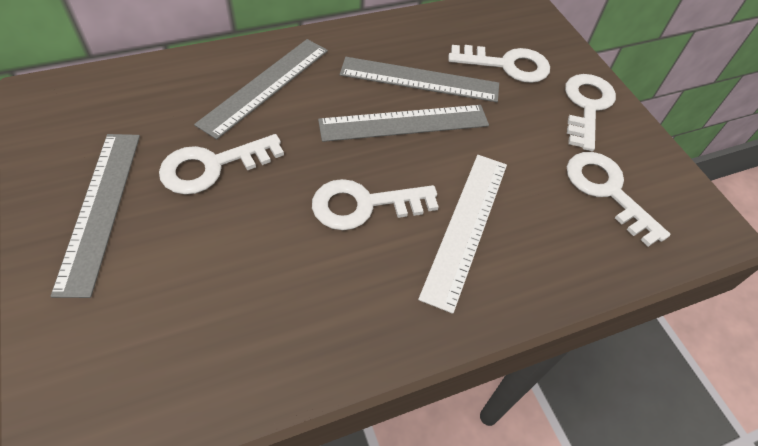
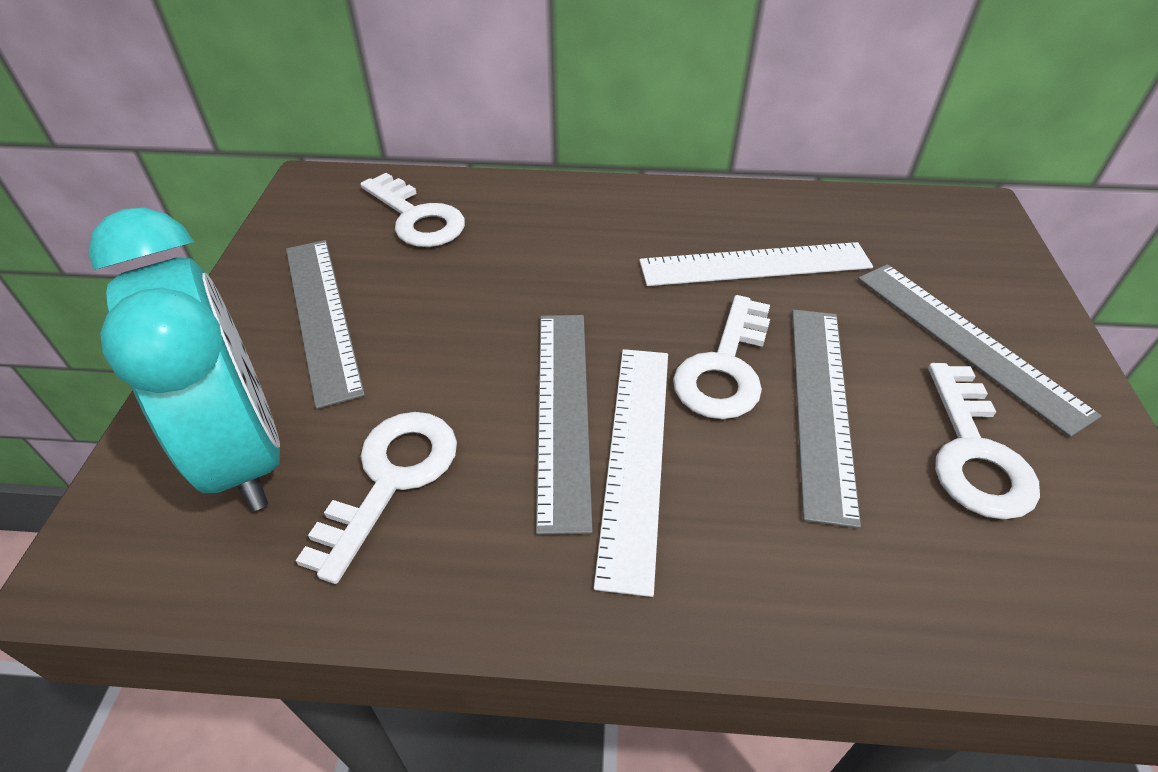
turquoise clock: 0 -> 1
white key: 5 -> 4
white ruler: 1 -> 2

